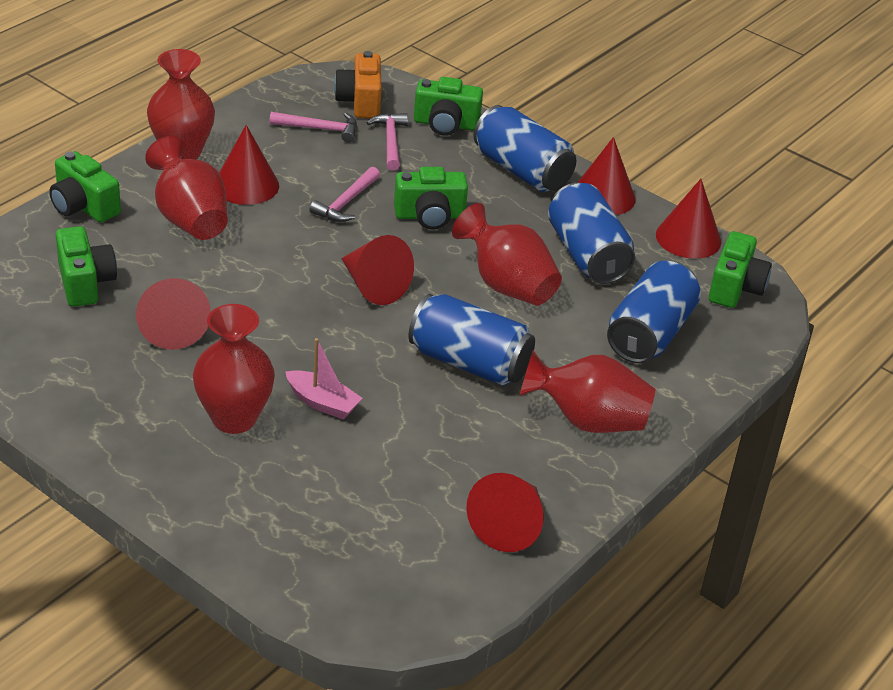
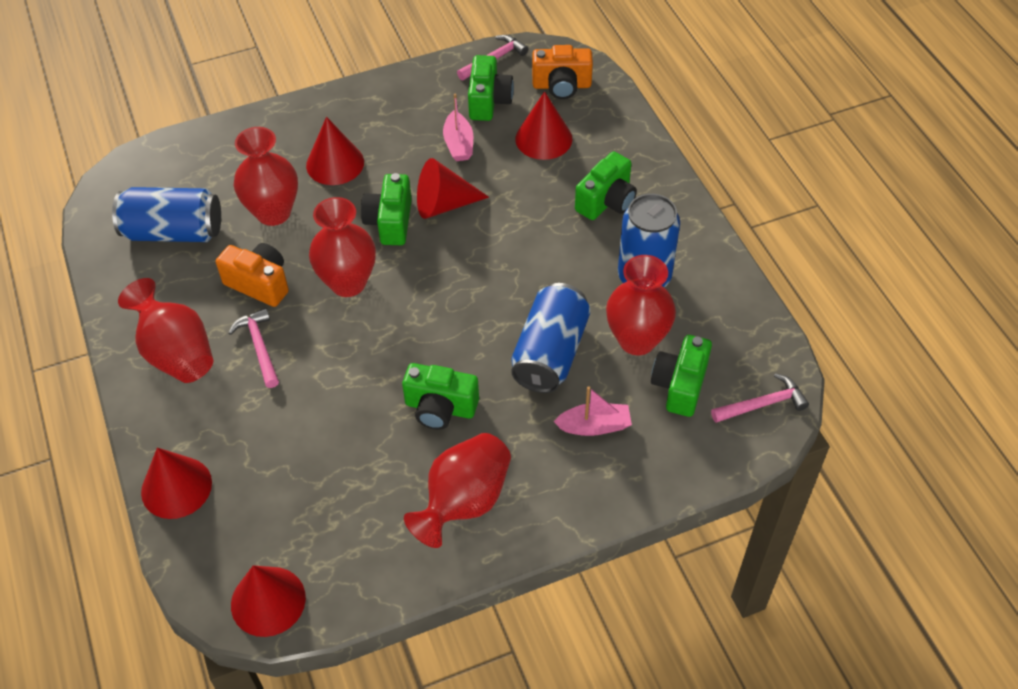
blue can: 4 -> 3
orange camera: 1 -> 2
pink boat: 1 -> 2
red cone: 6 -> 5

